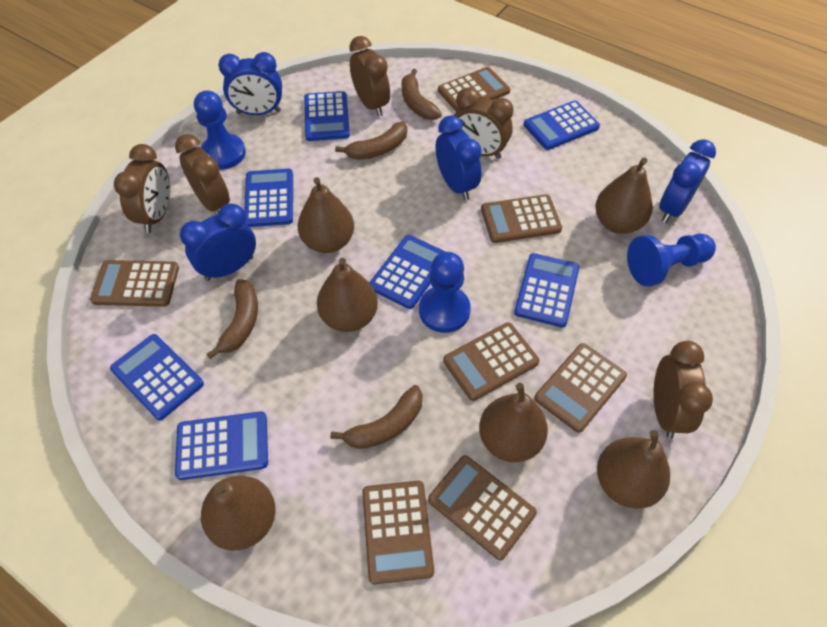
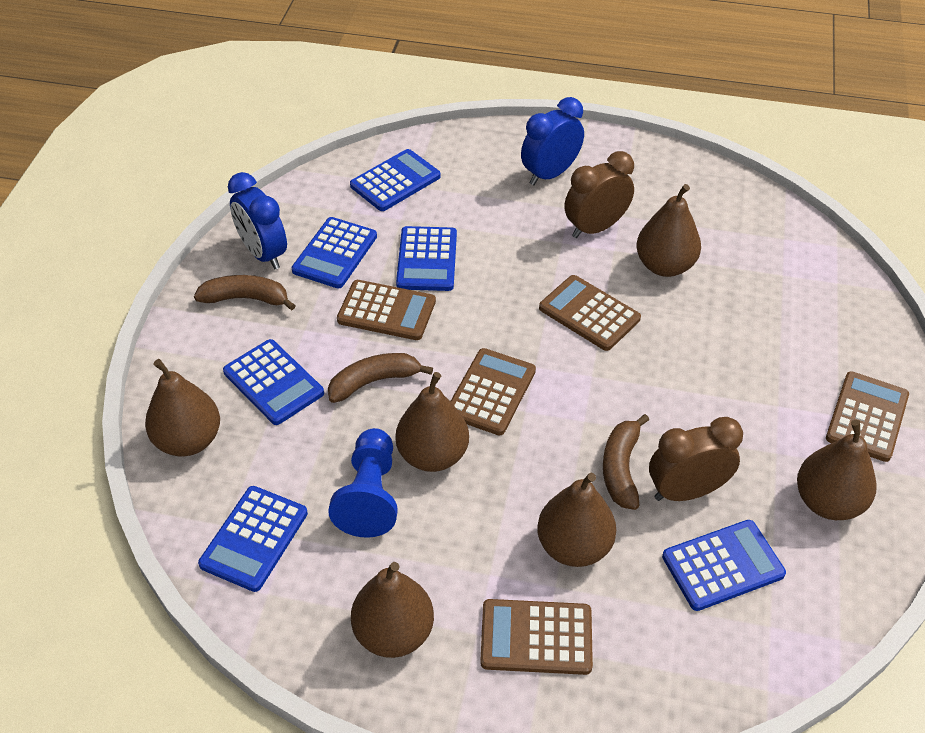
blue calculator: 7 -> 6
blue clock: 4 -> 2
blue pawn: 3 -> 1
brown banana: 4 -> 3
brown calculator: 7 -> 5
brown clock: 5 -> 2

